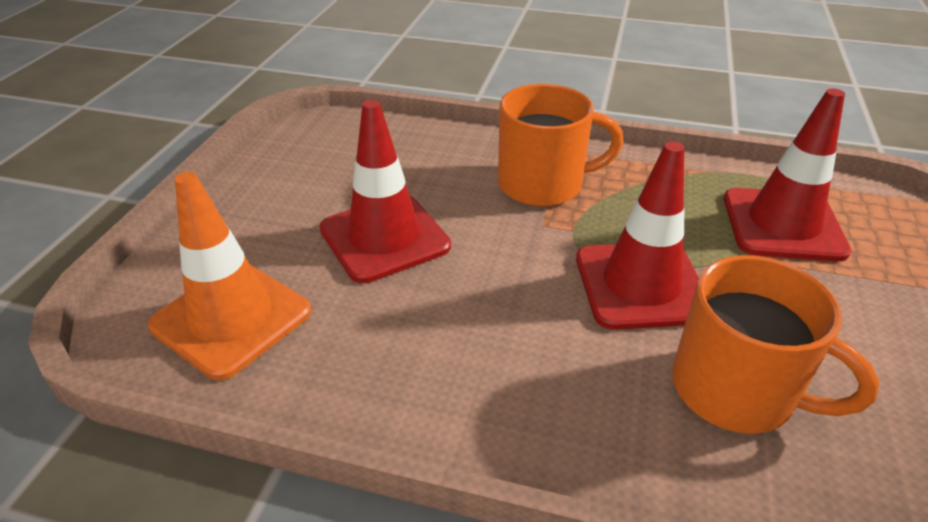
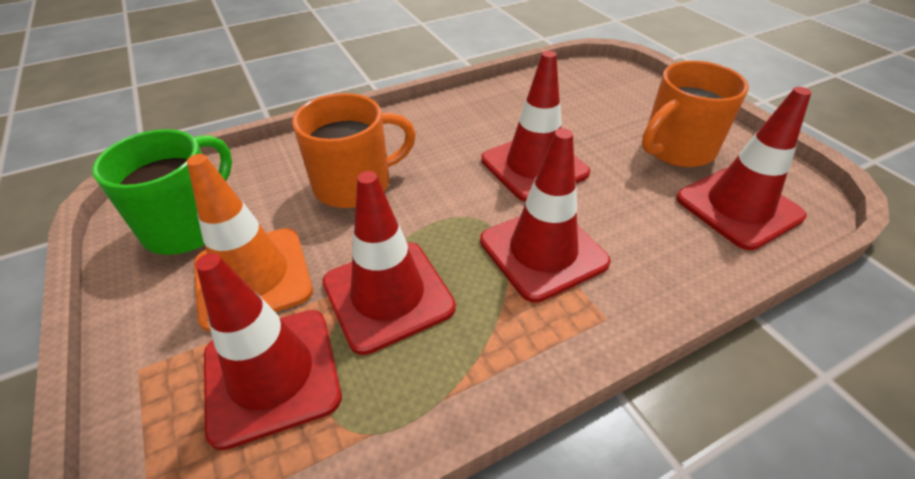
green mug: 0 -> 1
red traffic cone: 3 -> 5

